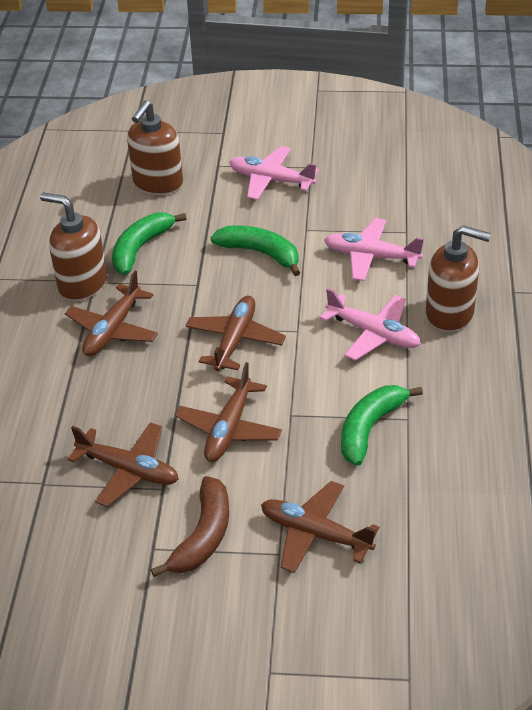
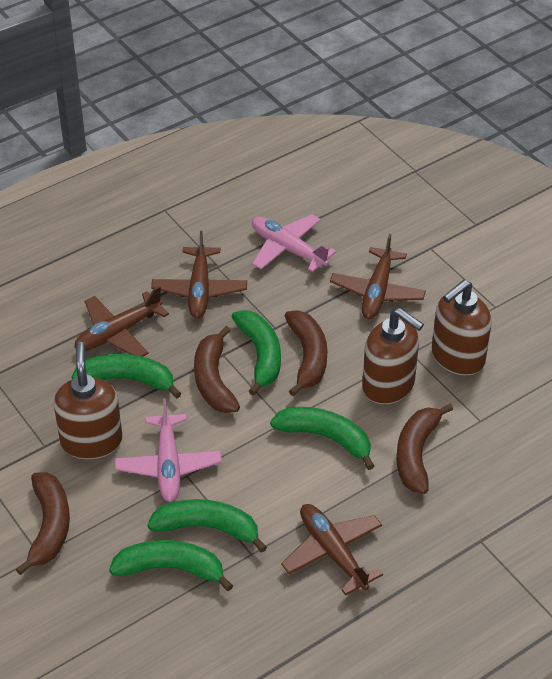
brown banana: 1 -> 4
brown plane: 5 -> 4
green banana: 3 -> 5
pink plane: 3 -> 2

